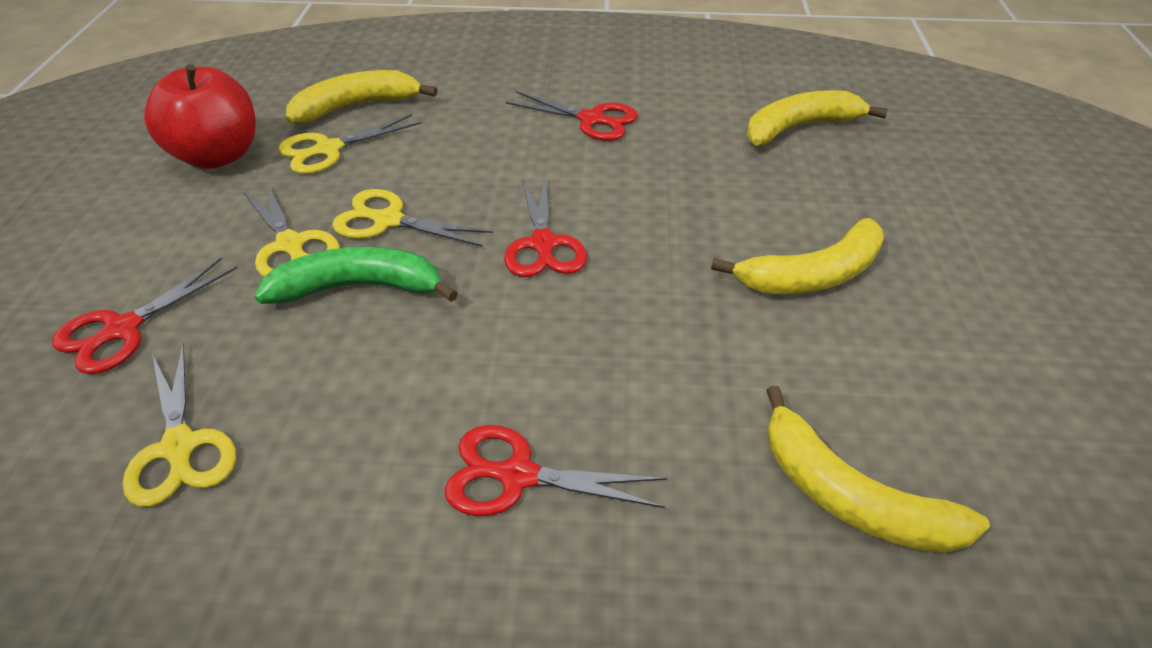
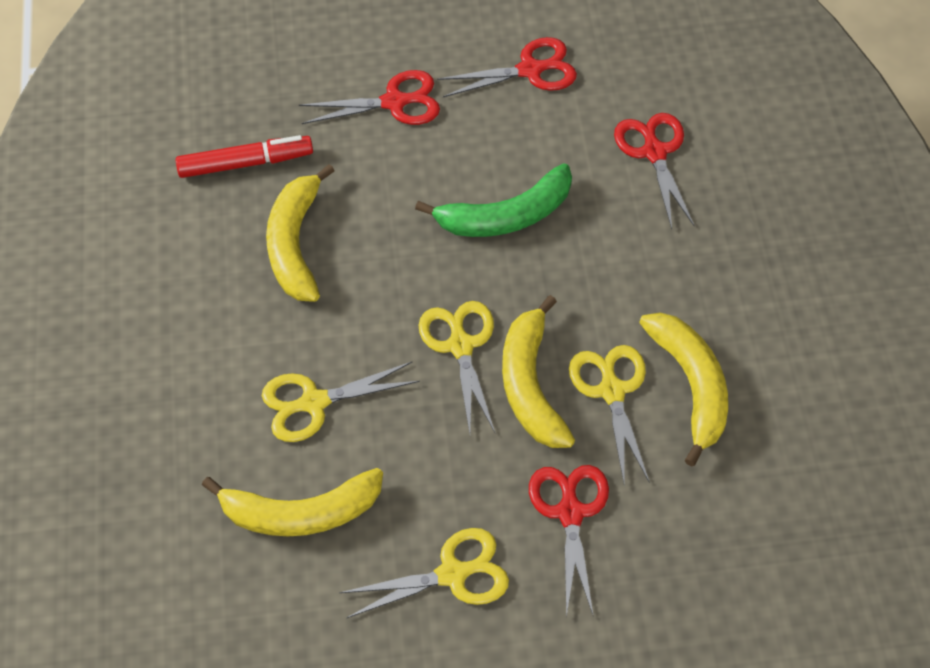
red apple: 1 -> 0
red marker: 0 -> 1

